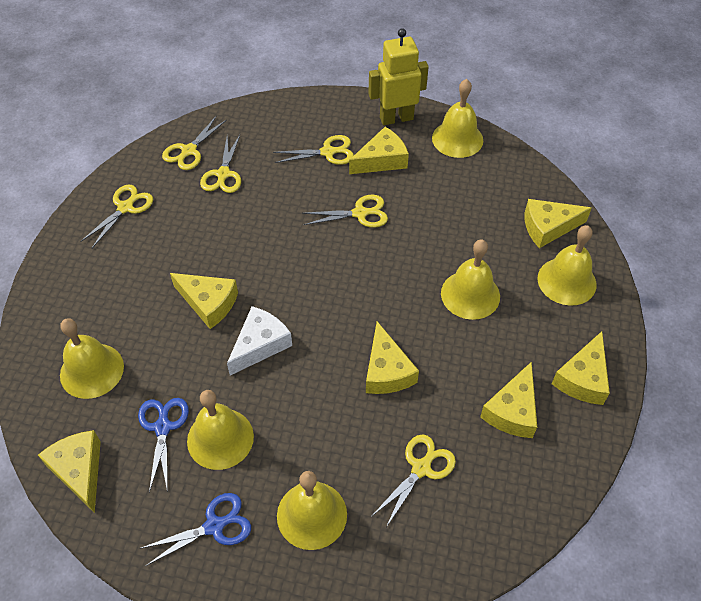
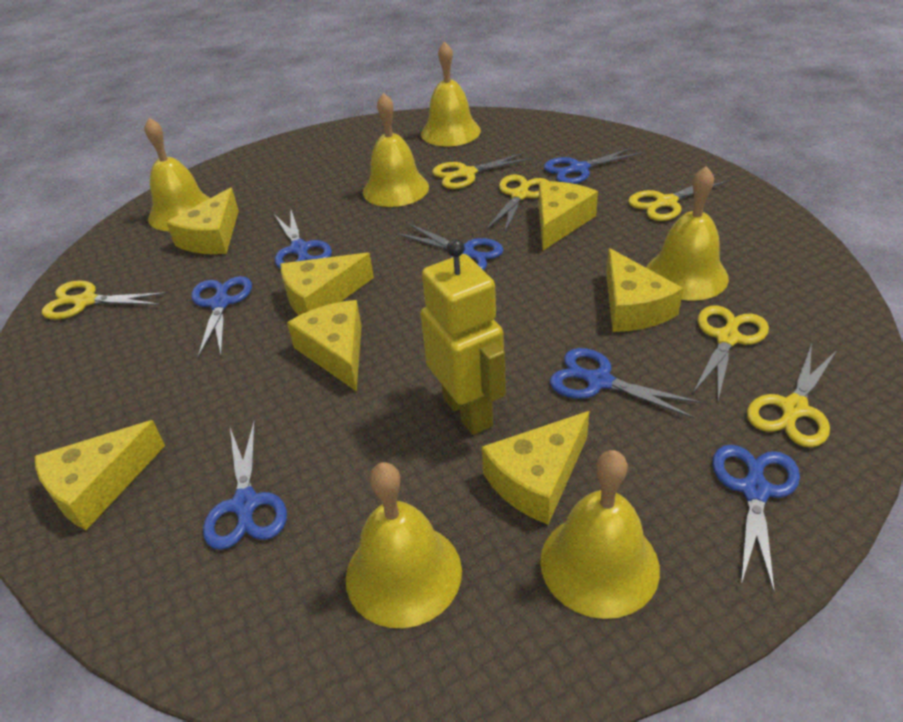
blue scissors: 2 -> 7
white cheese: 1 -> 0

